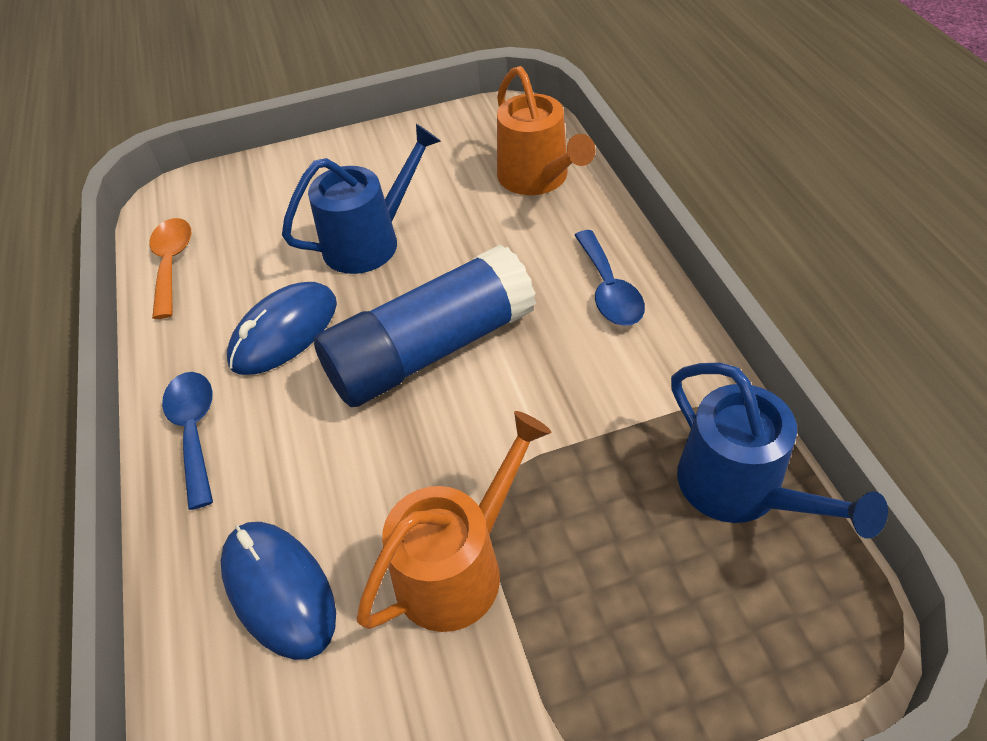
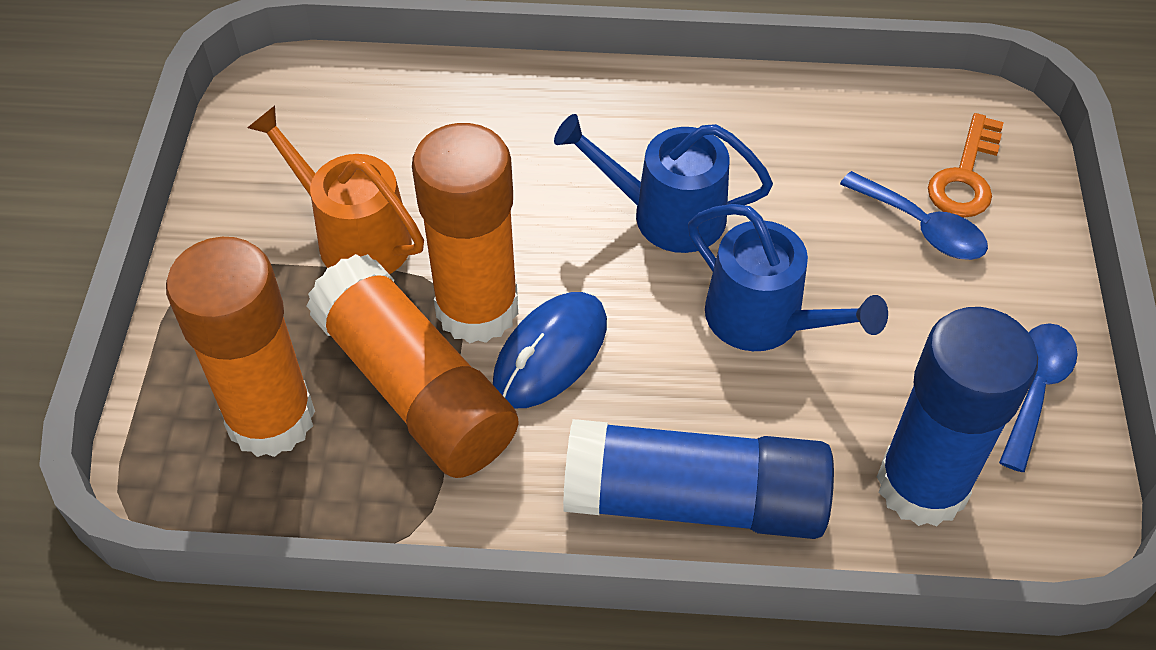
blue glue stick: 1 -> 2
blue mouse: 2 -> 1
orange glue stick: 0 -> 3
orange key: 0 -> 1
orange spoon: 1 -> 0
orange watering can: 2 -> 1

